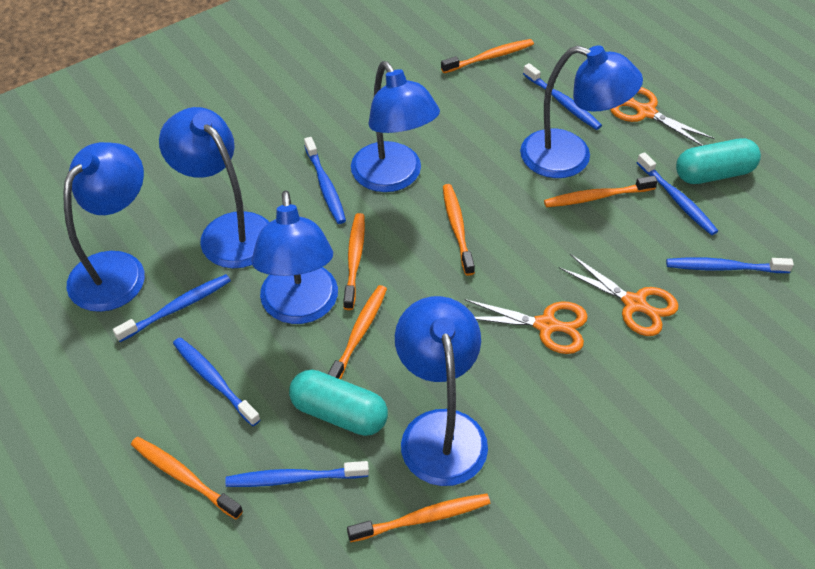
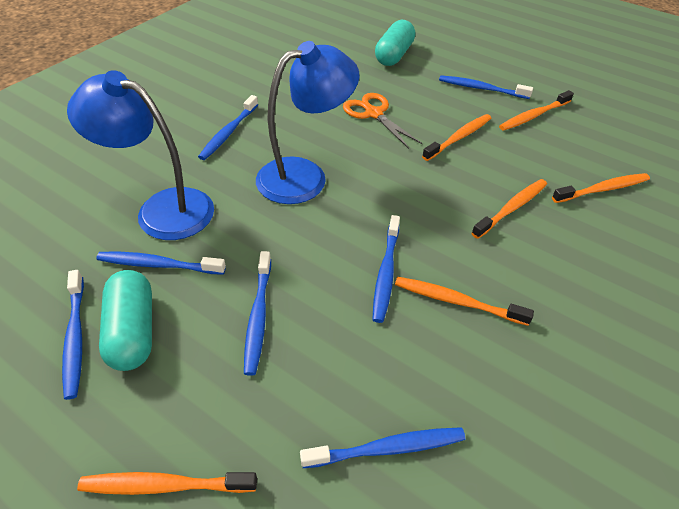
blue lamp: 6 -> 2
orange scissors: 3 -> 1
orange toothbrush: 7 -> 6

